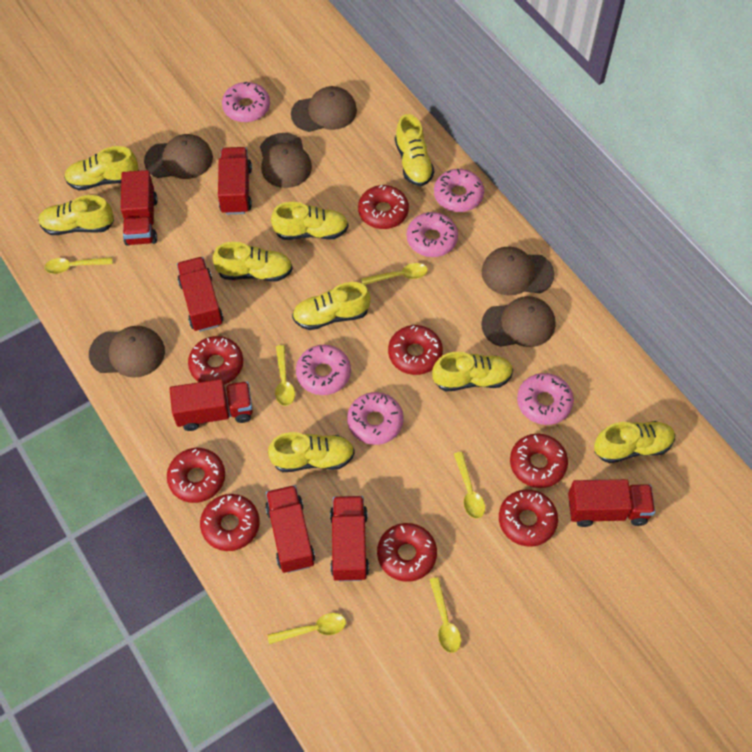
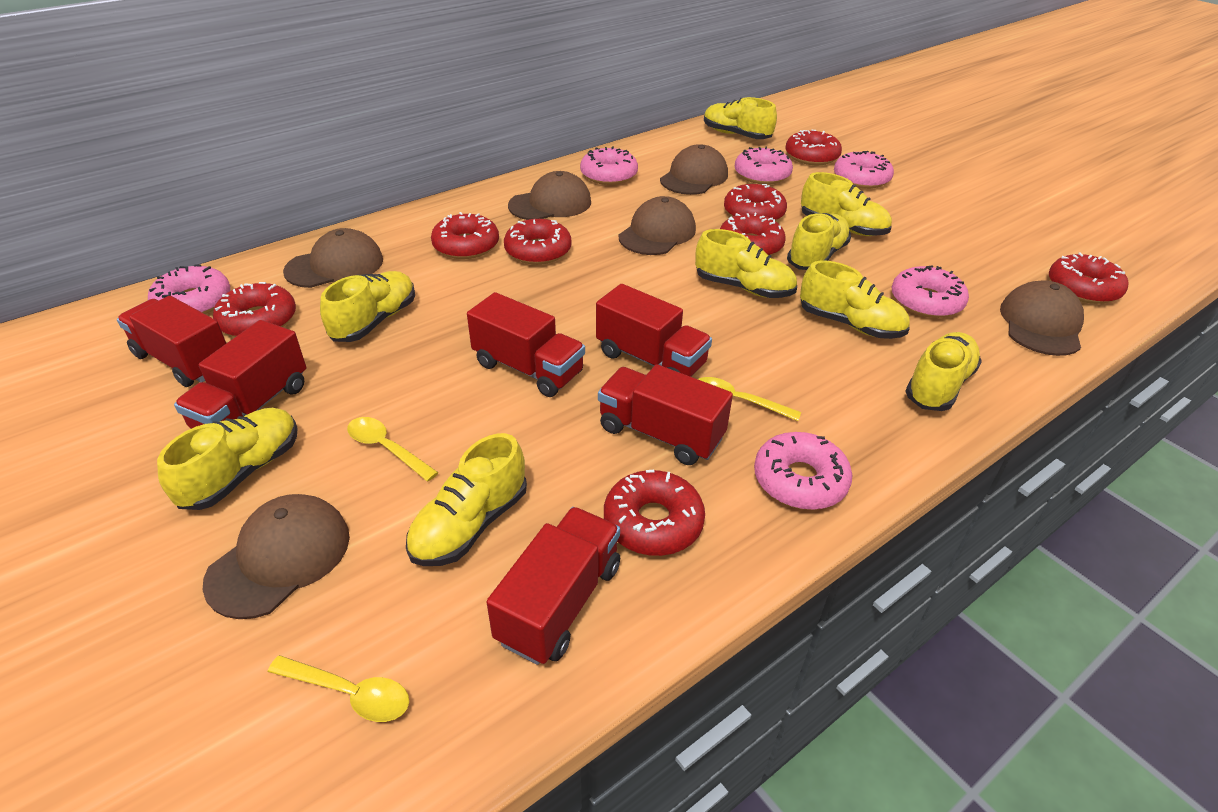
red truck: 7 -> 6
yellow spoon: 6 -> 3

